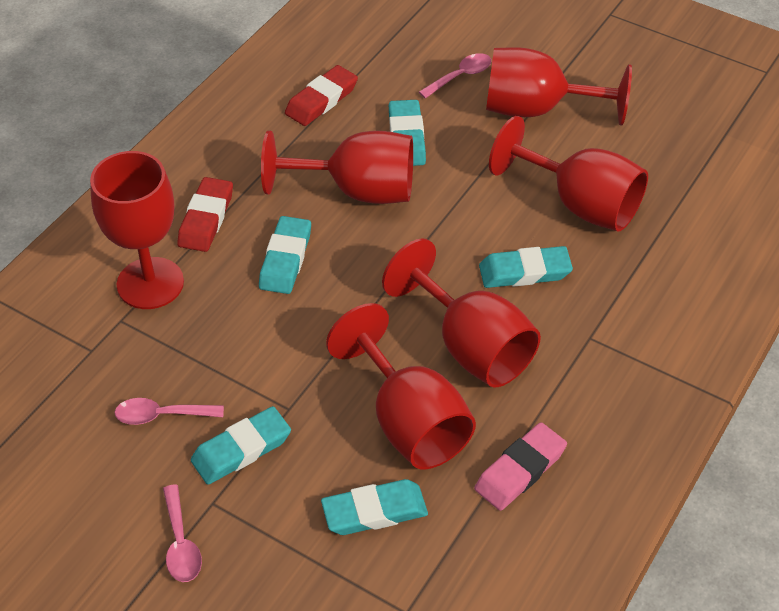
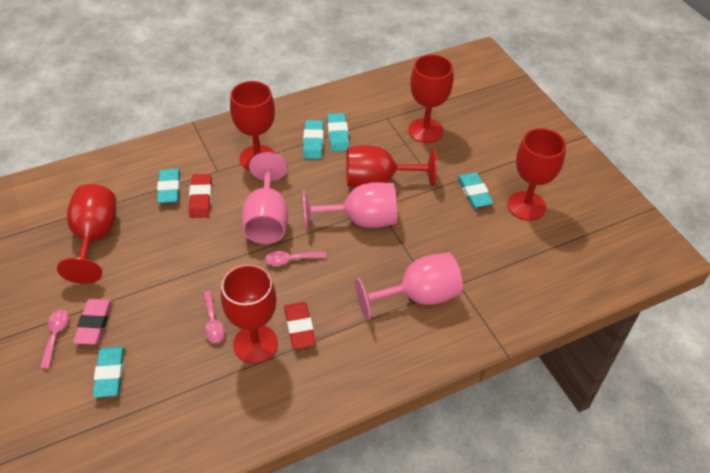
pink goblet: 0 -> 3

